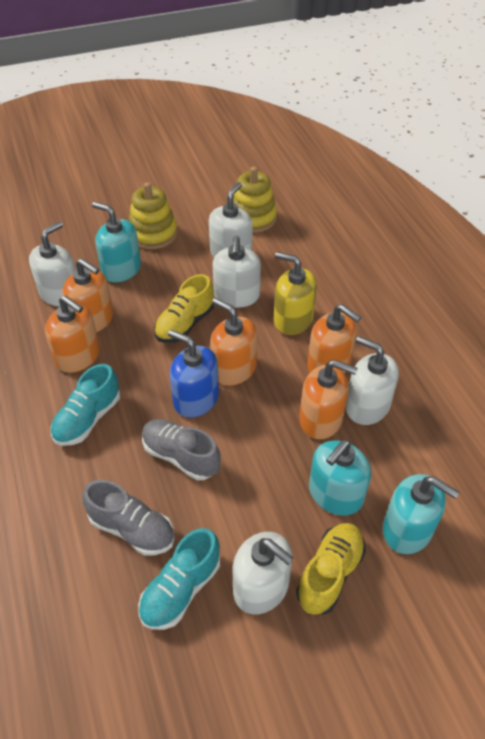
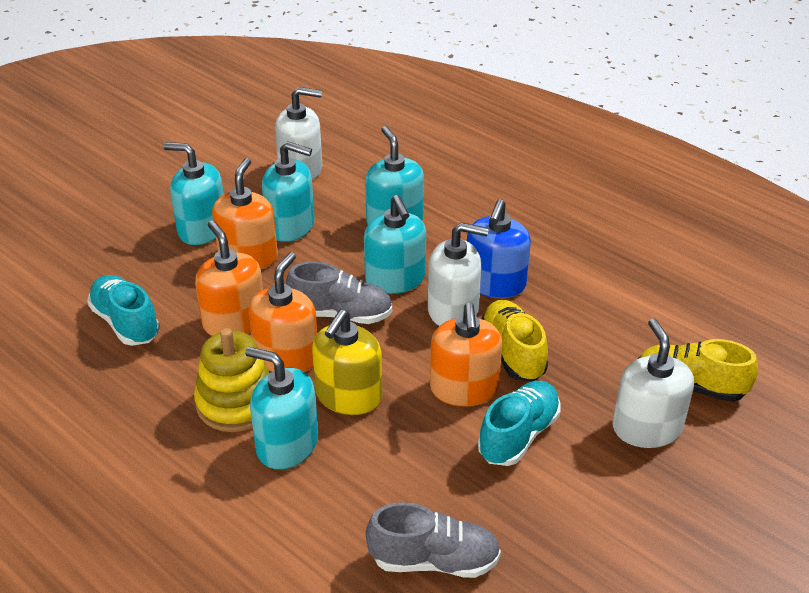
orange soap dispenser: 5 -> 4
turquoise soap dispenser: 3 -> 5
white soap dispenser: 5 -> 3
yellow stacking toy: 2 -> 1

